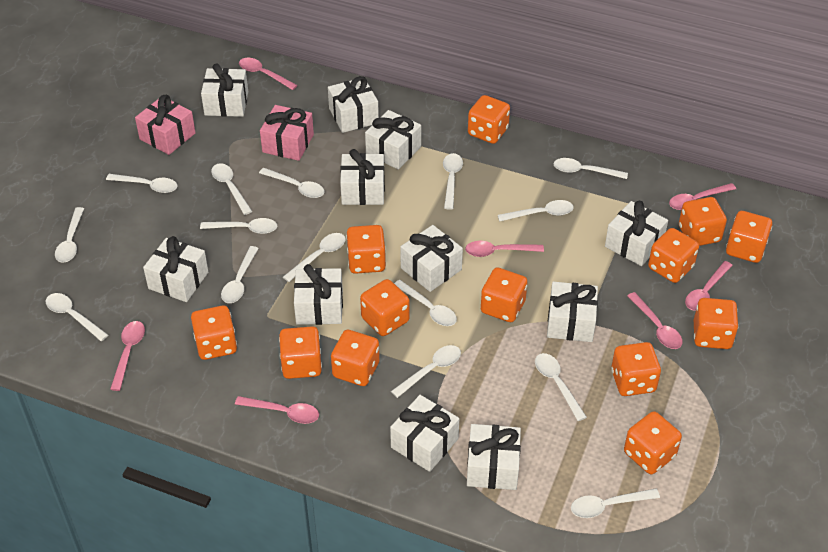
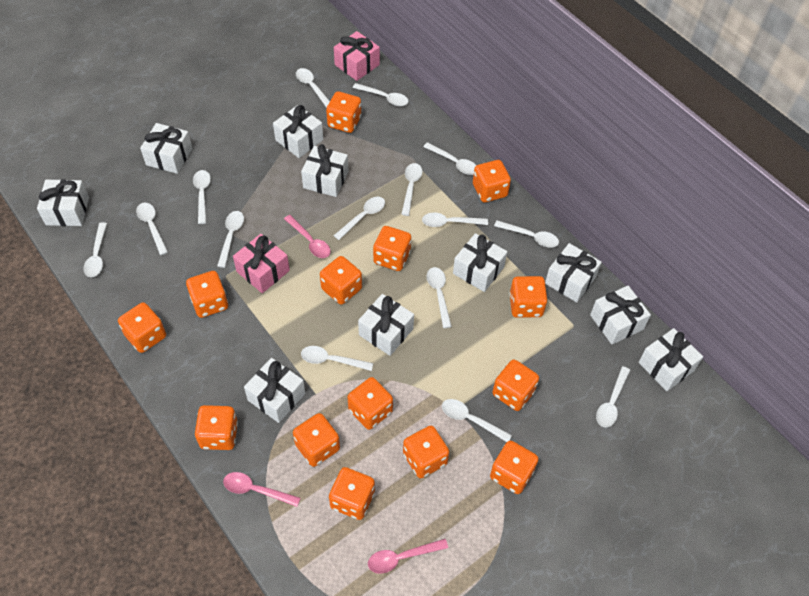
orange dice: 13 -> 14
pink spoon: 7 -> 3
white gift: 11 -> 10

